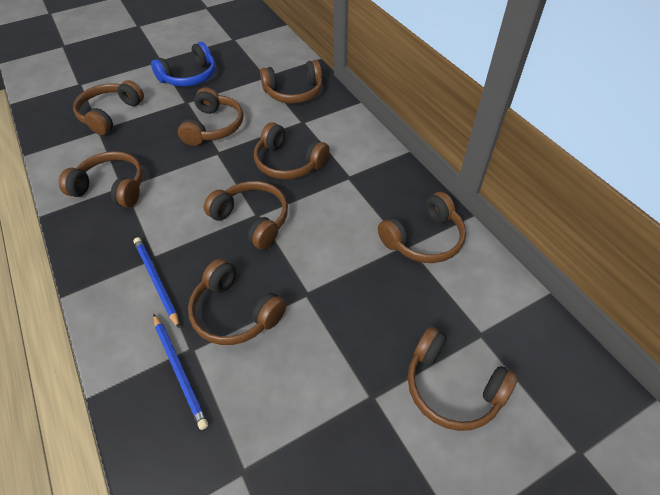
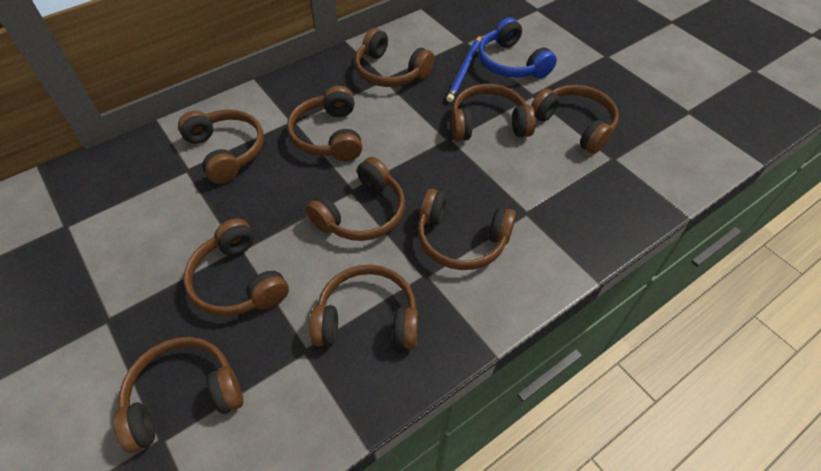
blue pencil: 2 -> 1
brown headphones: 9 -> 10

